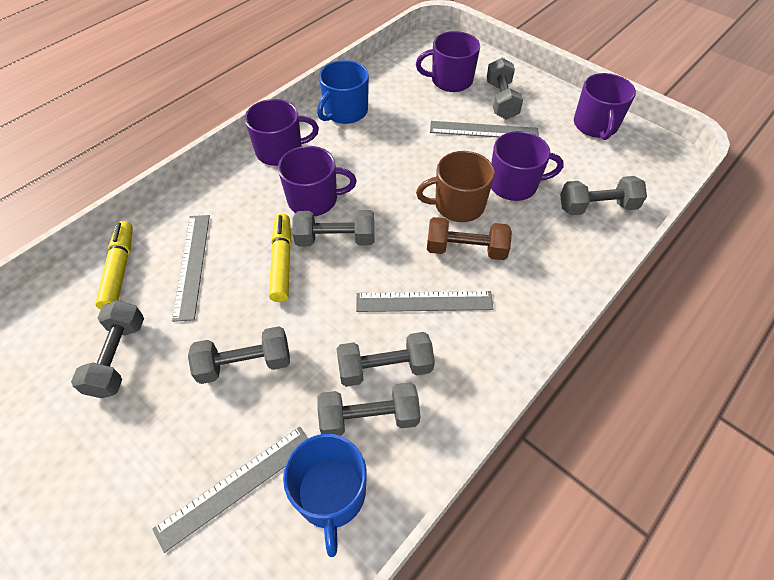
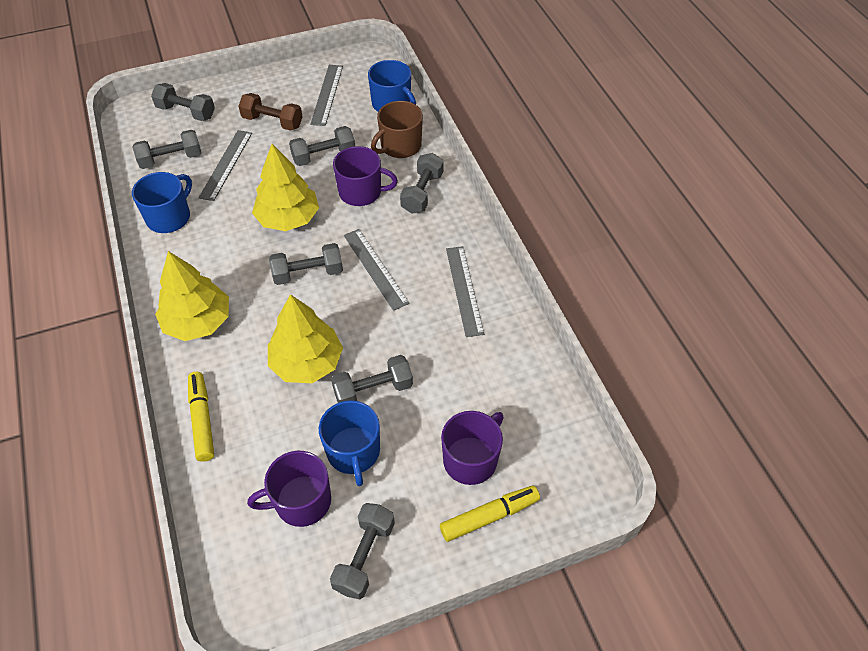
blue mug: 2 -> 3
purple mug: 5 -> 3
yellow tree: 0 -> 3

